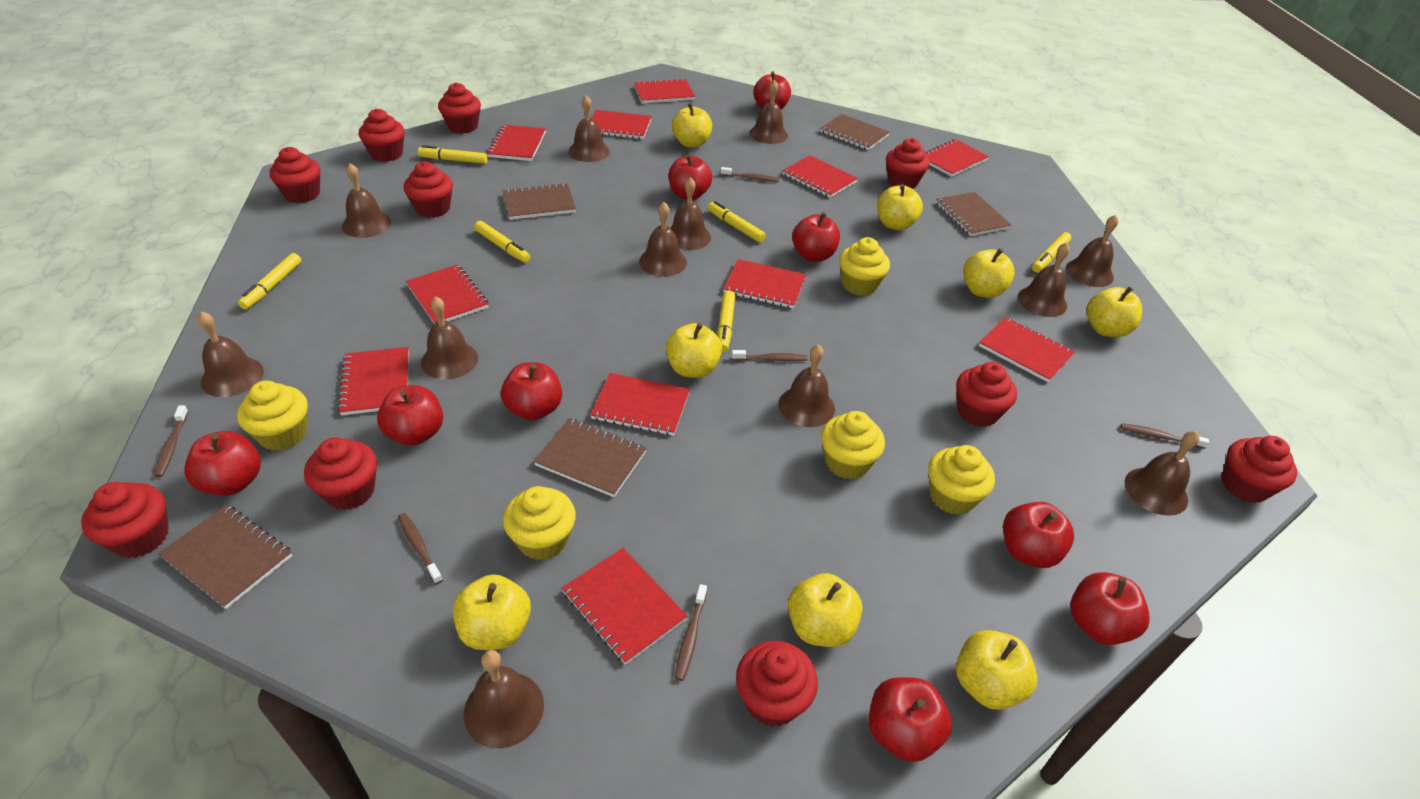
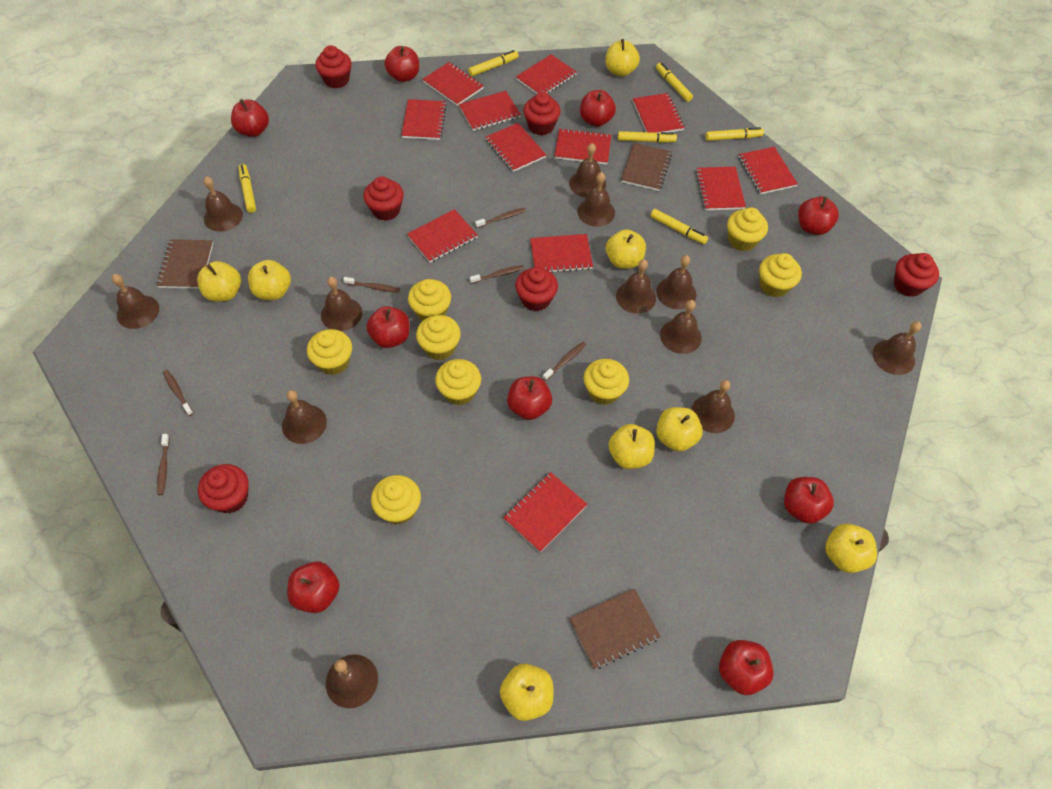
brown notebook: 5 -> 3
red cupcake: 10 -> 6
red notebook: 11 -> 12
yellow cupcake: 5 -> 8

